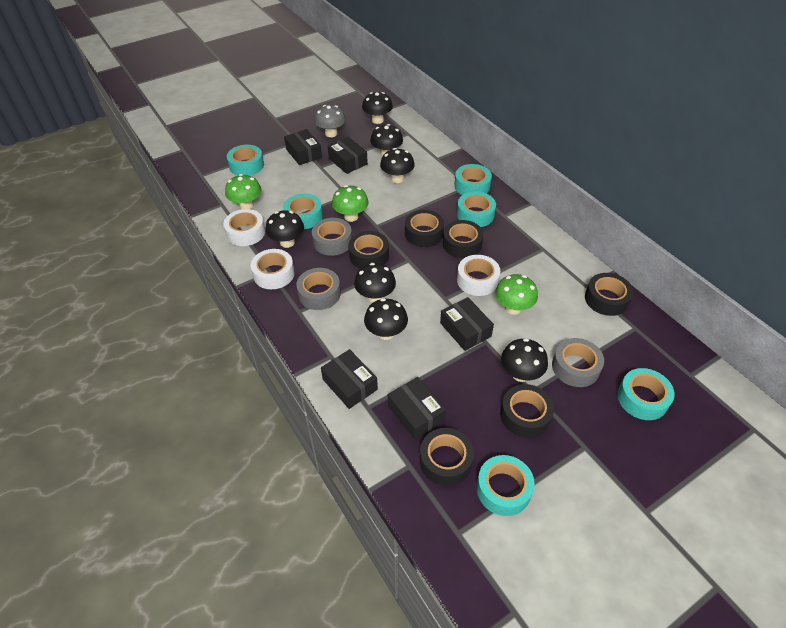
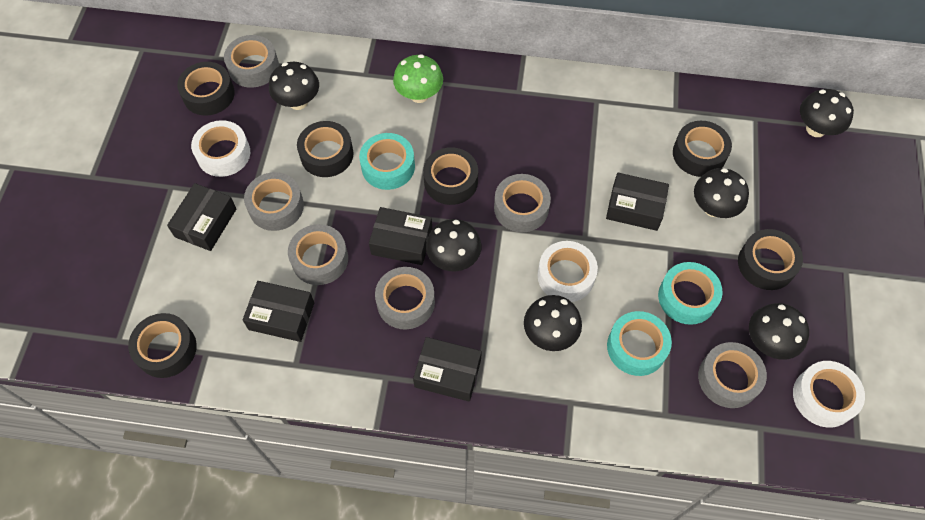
black mushroom: 7 -> 6
green mushroom: 3 -> 1
grey mushroom: 1 -> 0
grey tape: 3 -> 6
turquoise tape: 6 -> 3

